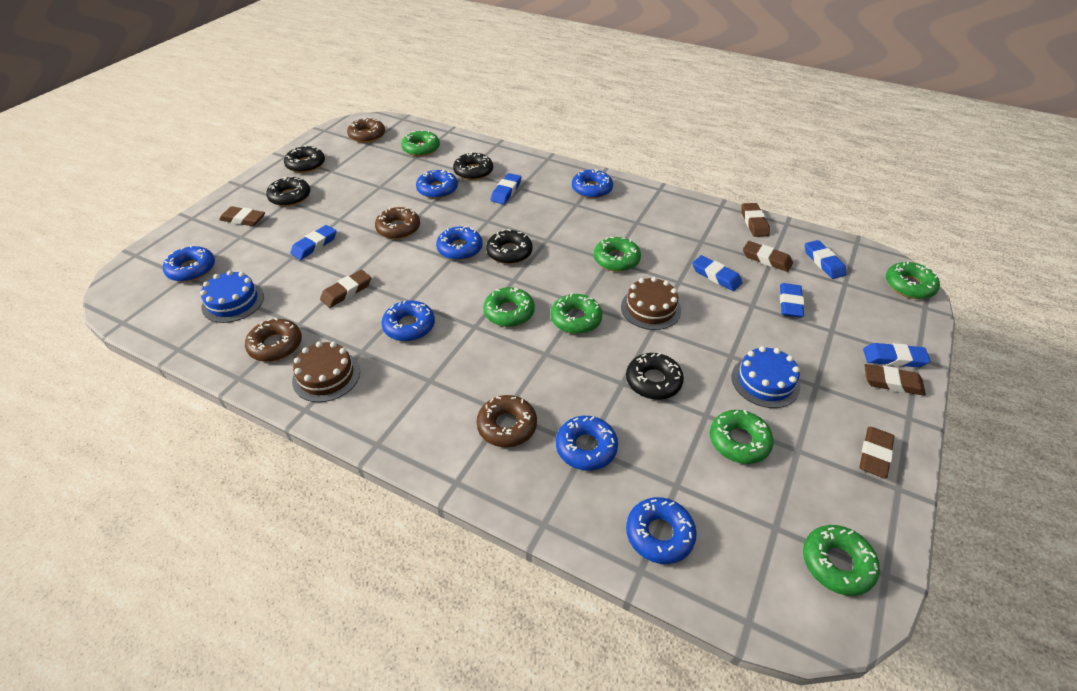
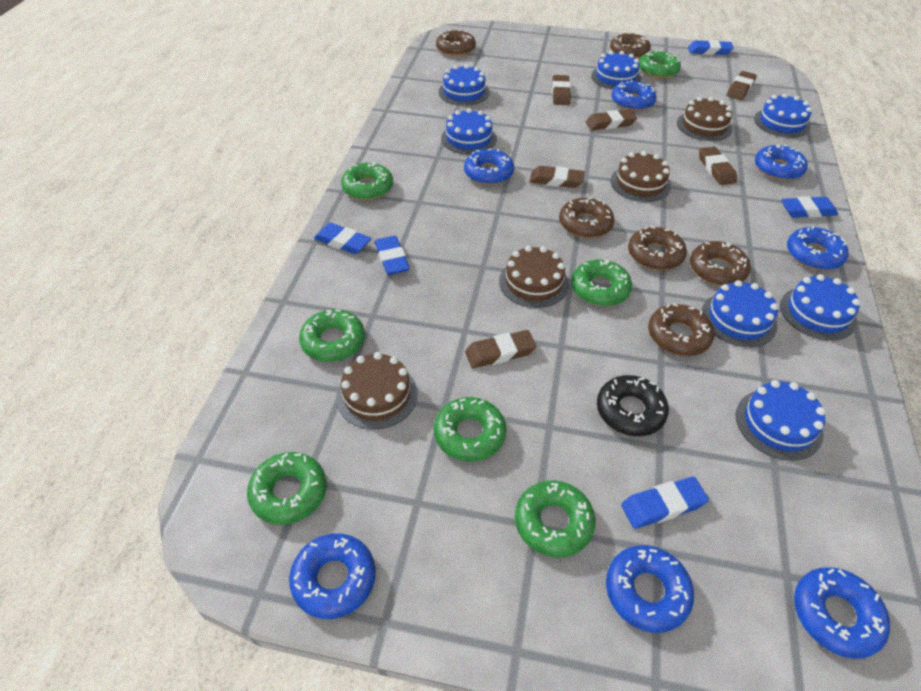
black donut: 5 -> 1
blue cake: 2 -> 7
blue eraser: 6 -> 5
brown cake: 2 -> 4
brown donut: 4 -> 6

